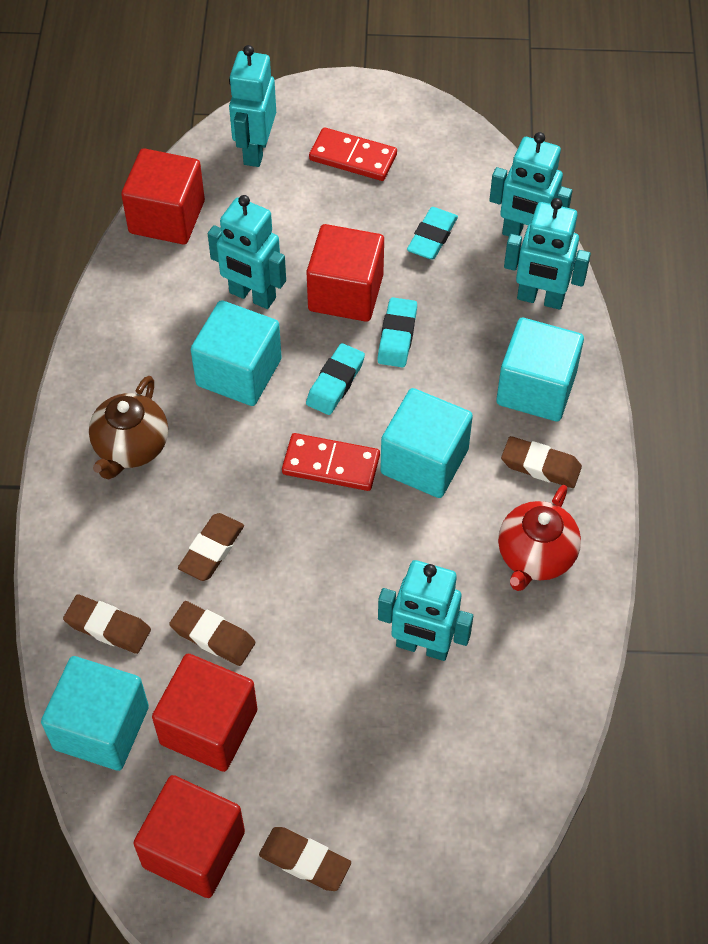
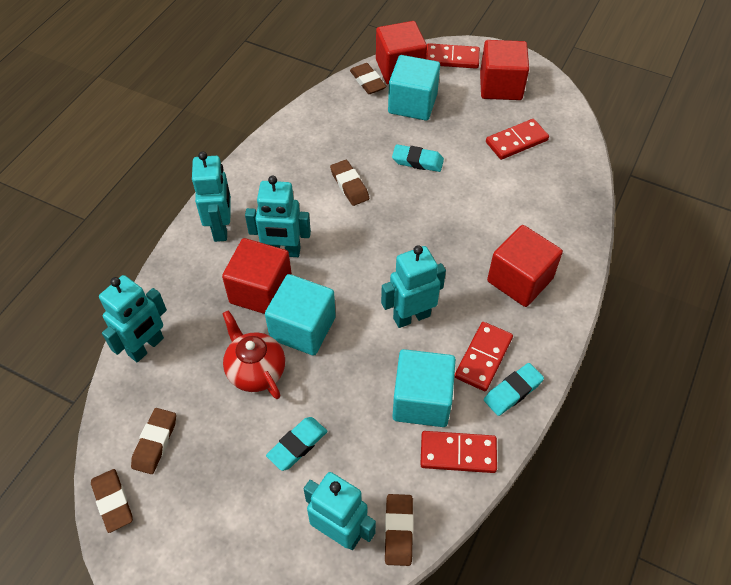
brown teapot: 1 -> 0
red domino: 2 -> 4
turquoise cube: 4 -> 3

